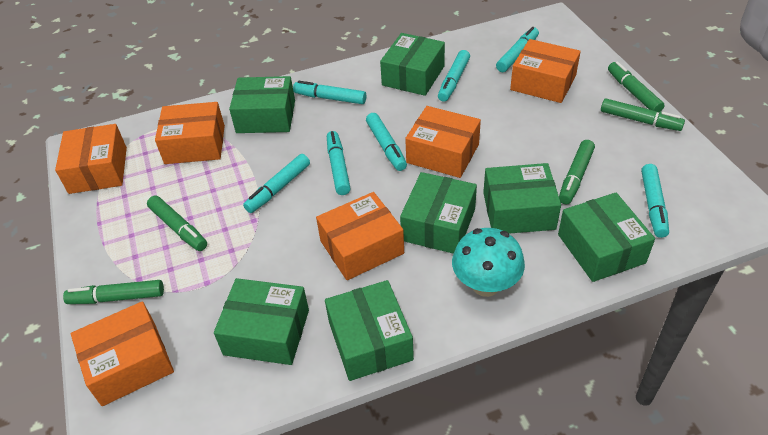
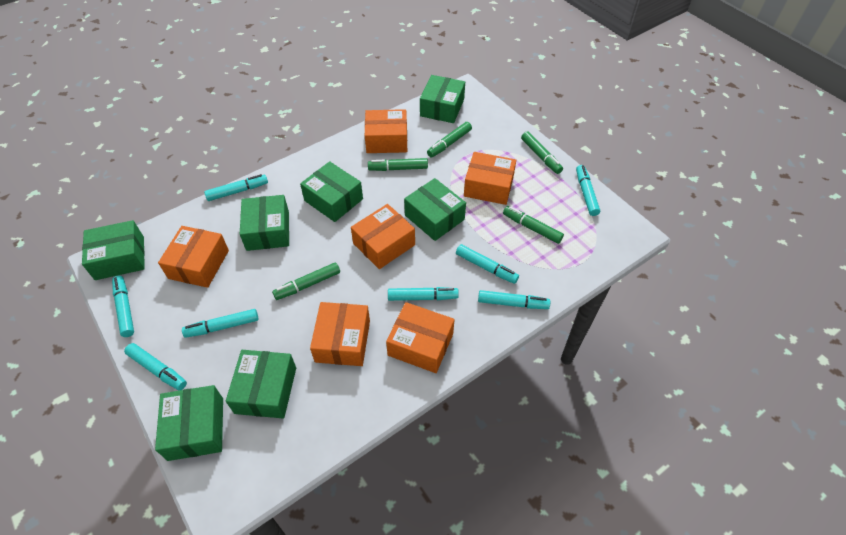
turquoise marker: 7 -> 8
turquoise mushroom: 1 -> 0

